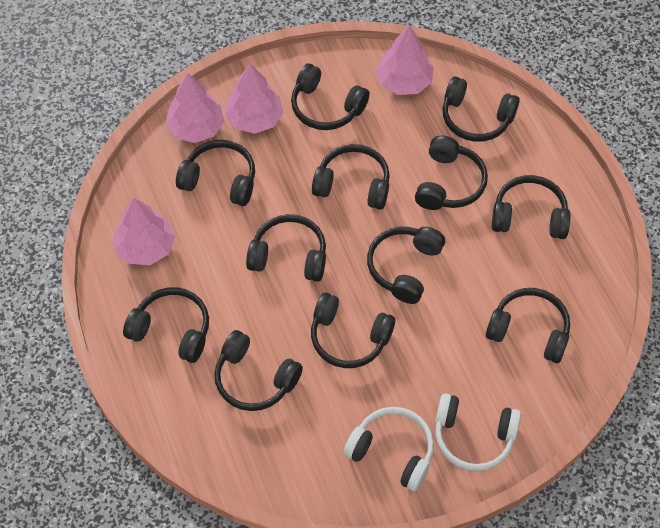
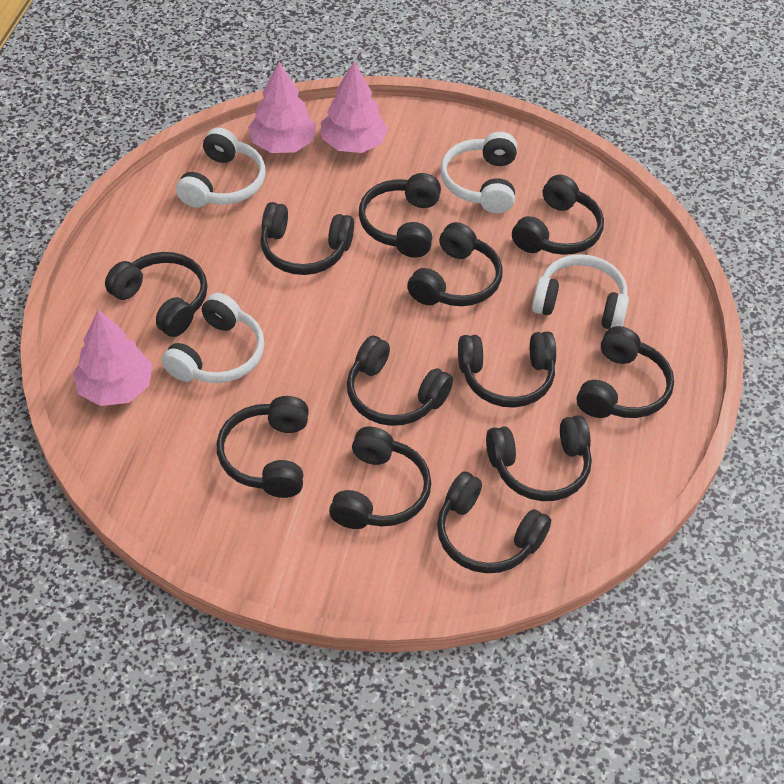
pink tree: 4 -> 3
white headphones: 2 -> 4

